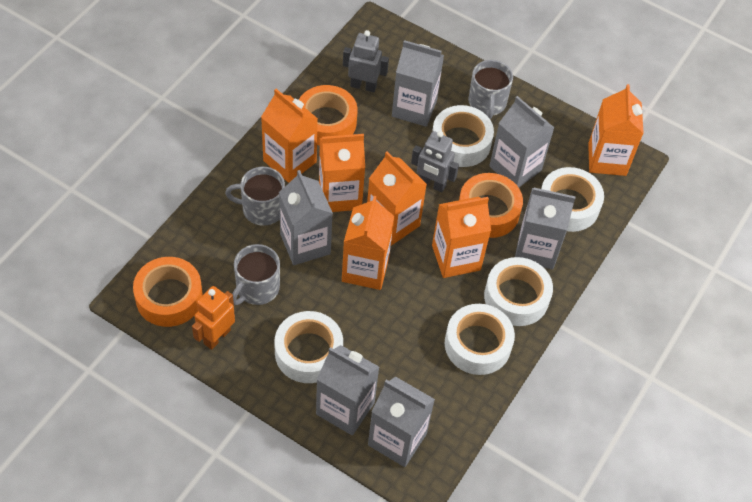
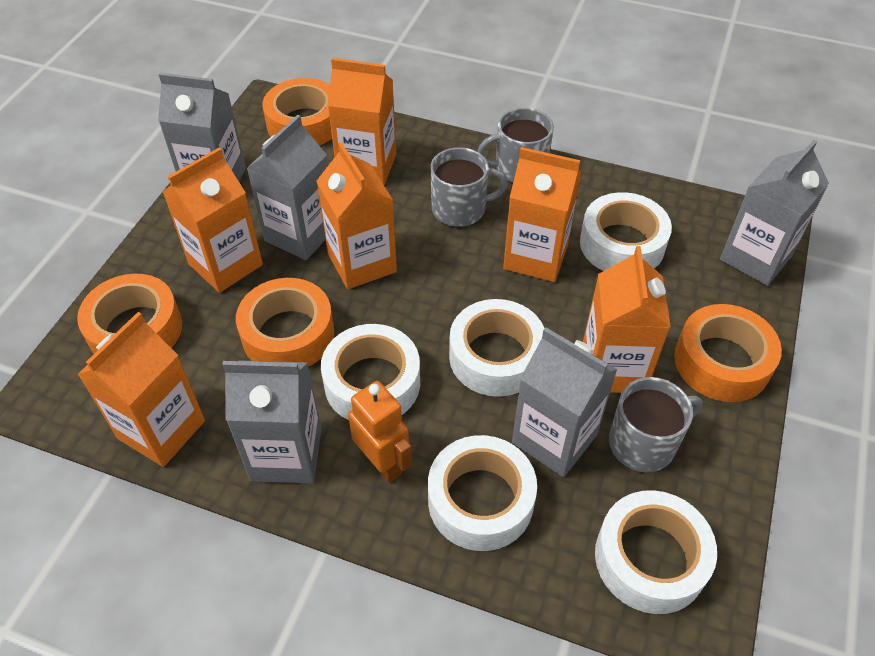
grey carton: 6 -> 5
grey robot: 2 -> 0
orange tape: 3 -> 4

